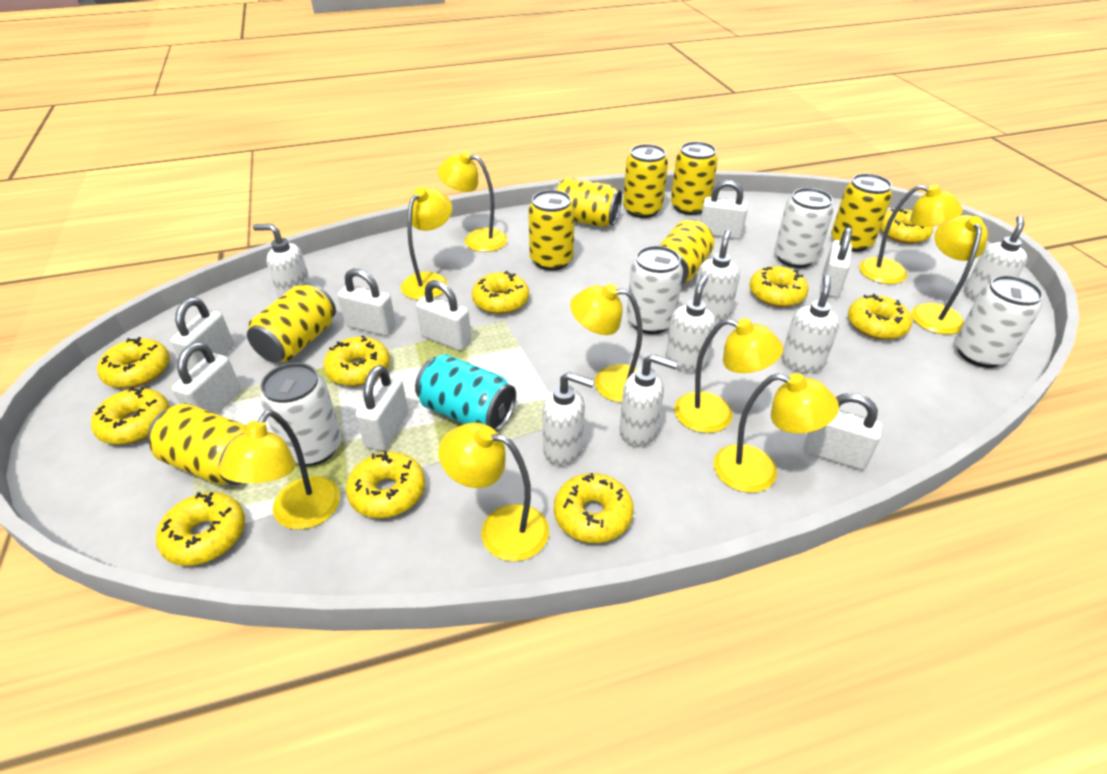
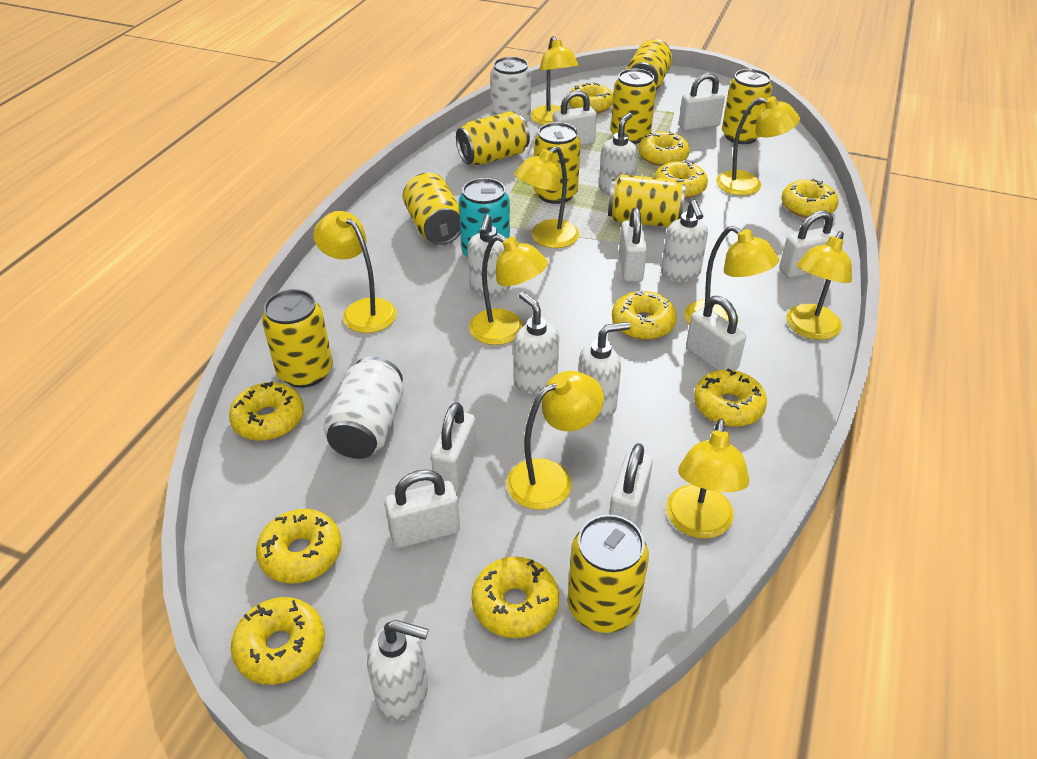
white can: 4 -> 2
white soap dispenser: 7 -> 6
yellow can: 8 -> 9

